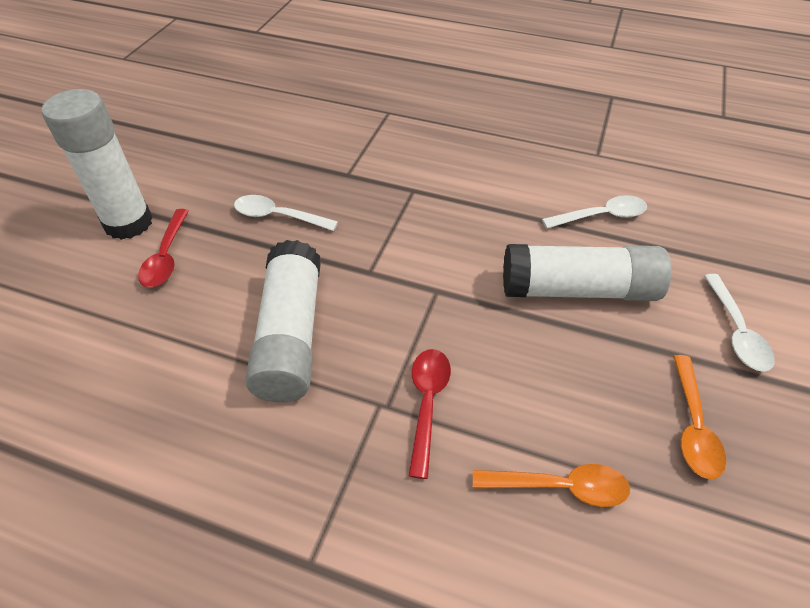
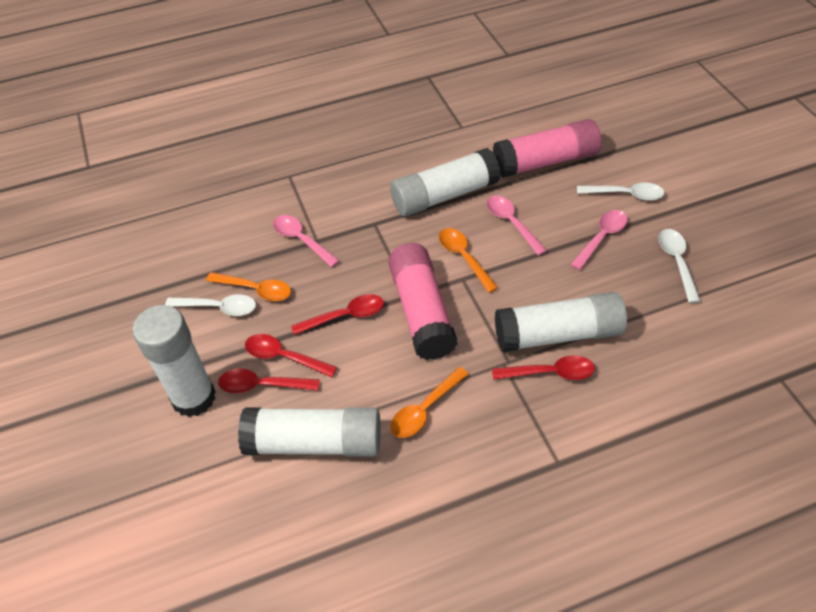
orange spoon: 2 -> 3
pink glue stick: 0 -> 2
pink spoon: 0 -> 3
red spoon: 2 -> 4
white glue stick: 3 -> 4

